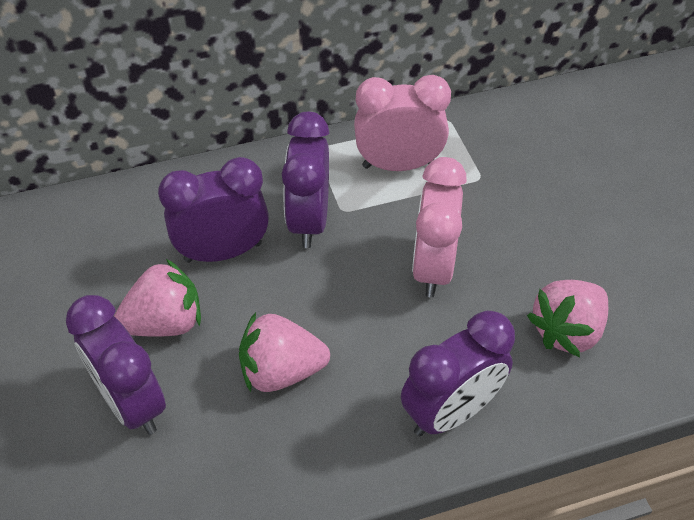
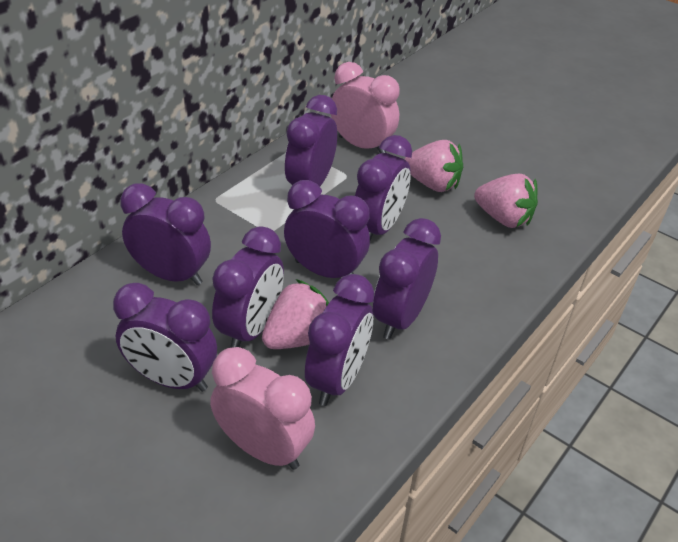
purple clock: 4 -> 8

